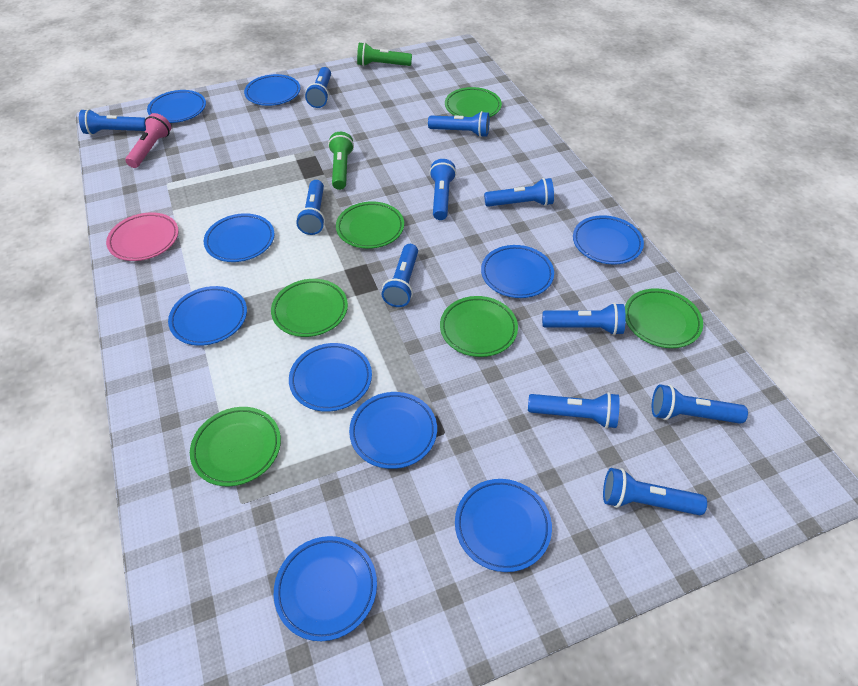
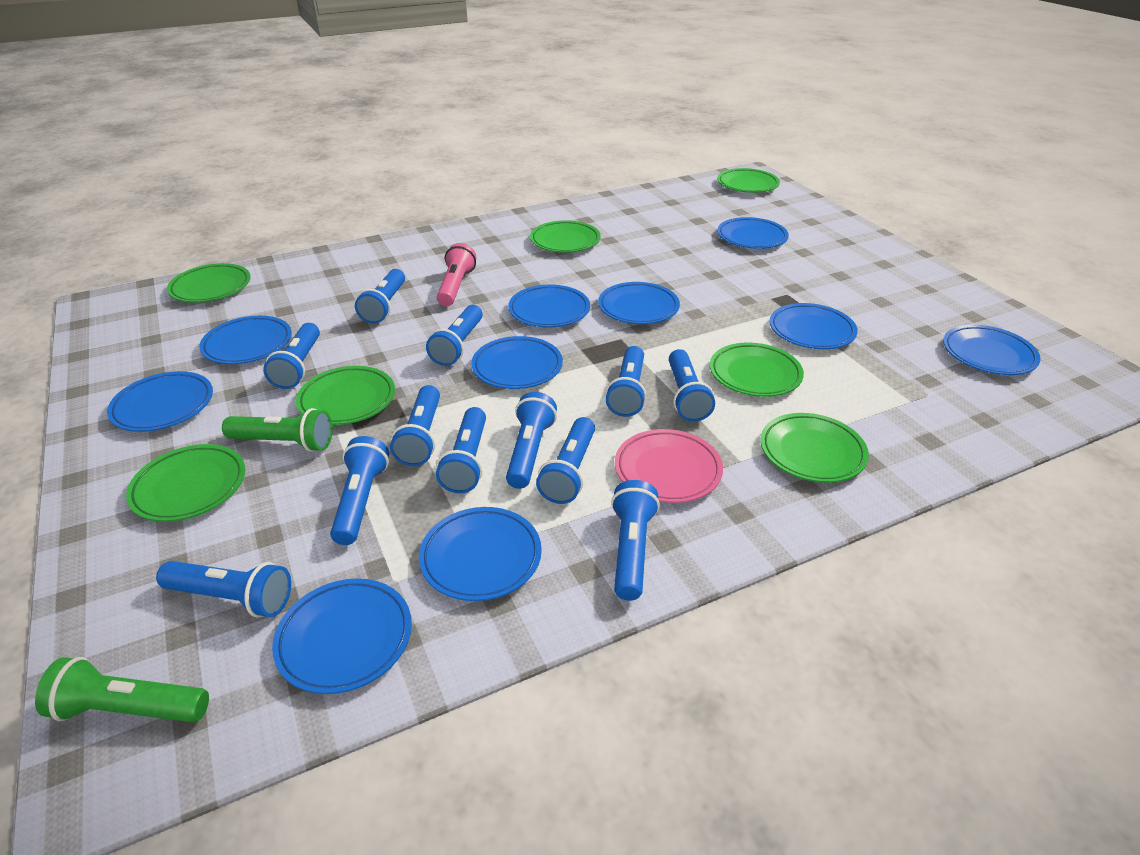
blue flashlight: 11 -> 12
green plate: 6 -> 7

